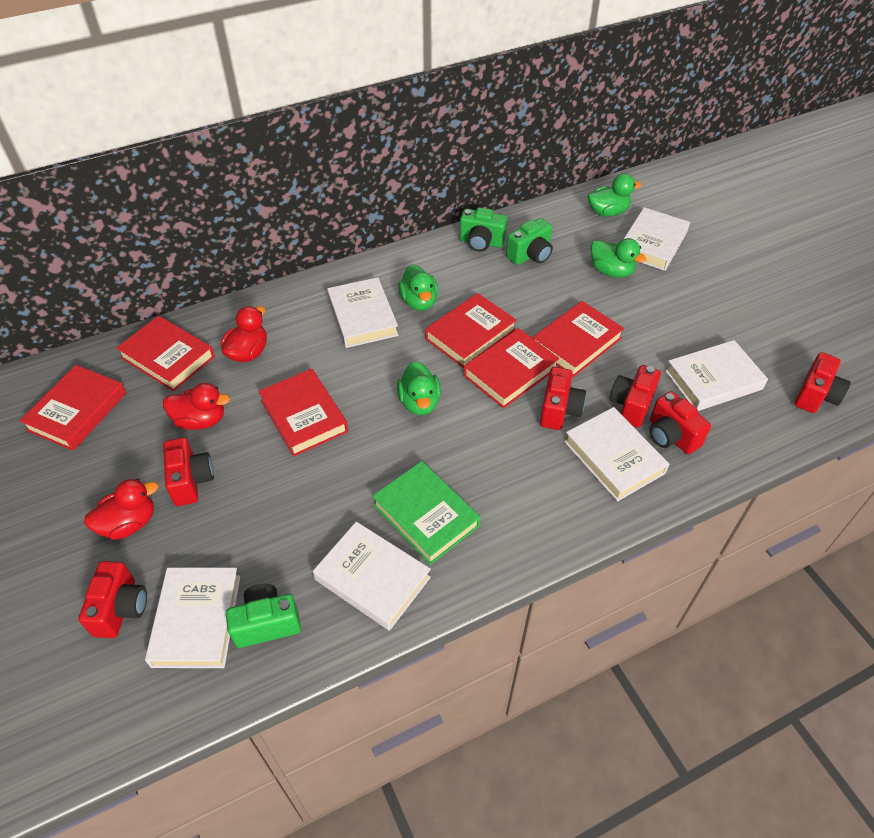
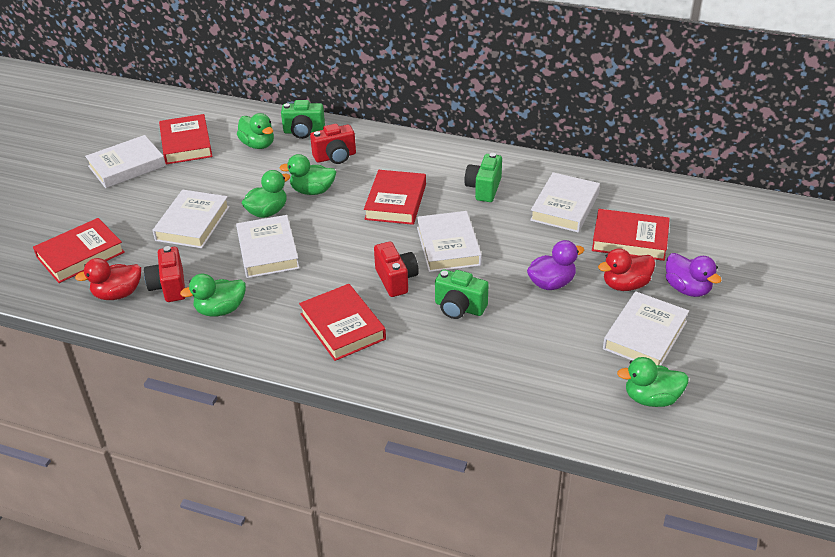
green book: 1 -> 0
green duck: 4 -> 5
purple duck: 0 -> 2
red book: 6 -> 5
red camera: 6 -> 3
red duck: 3 -> 2

